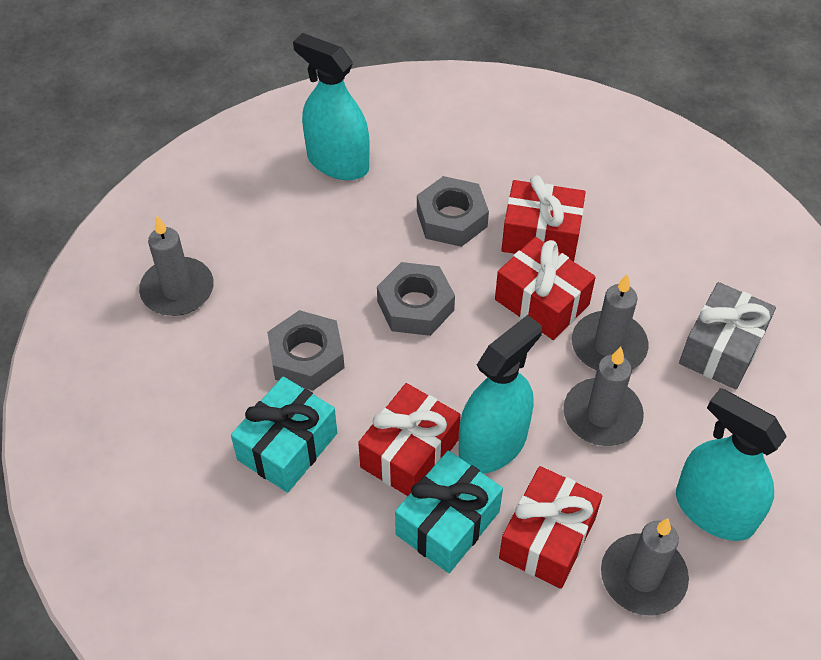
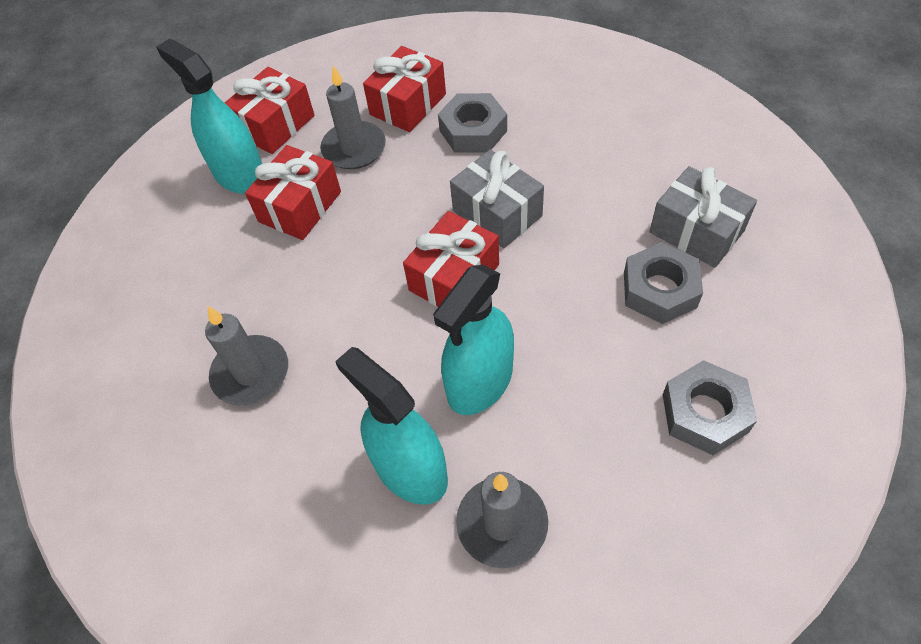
grey candle: 4 -> 3
grey gift: 1 -> 2
turquoise gift: 2 -> 0

